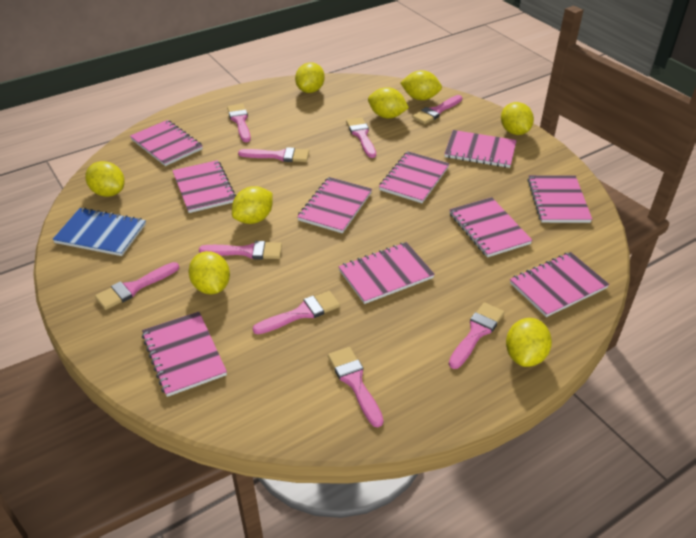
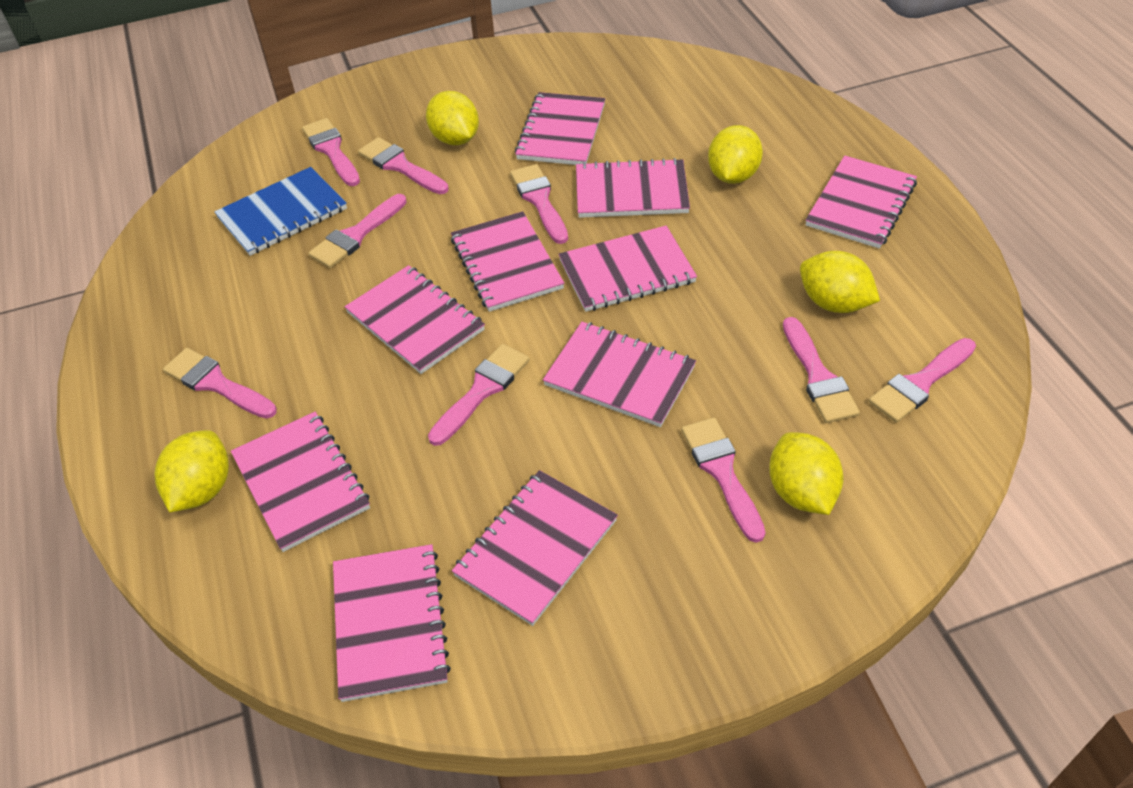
yellow lemon: 8 -> 5

